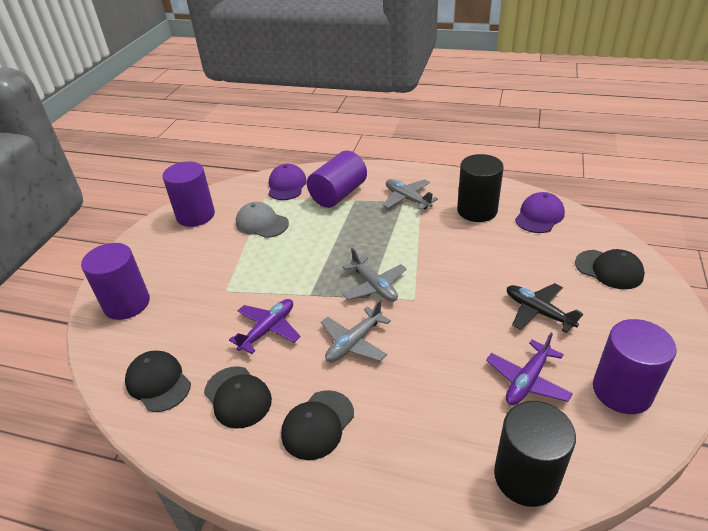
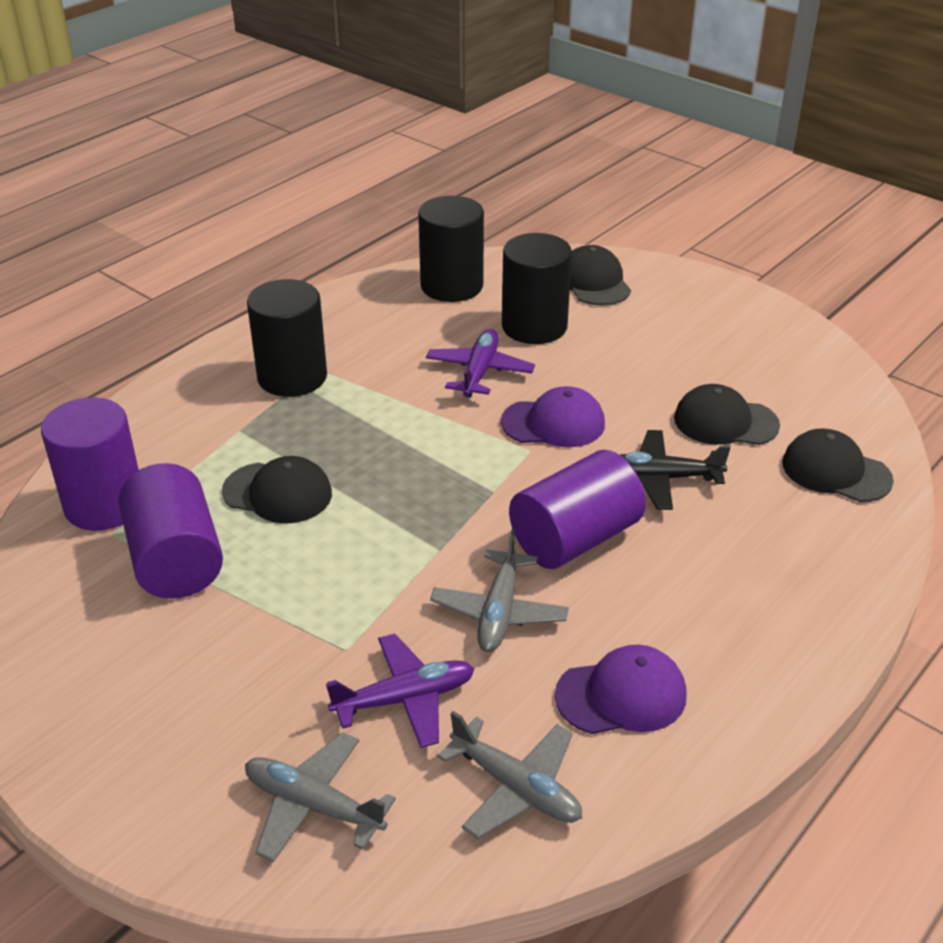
black cylinder: 2 -> 3
grey cap: 1 -> 0
purple cylinder: 4 -> 3

